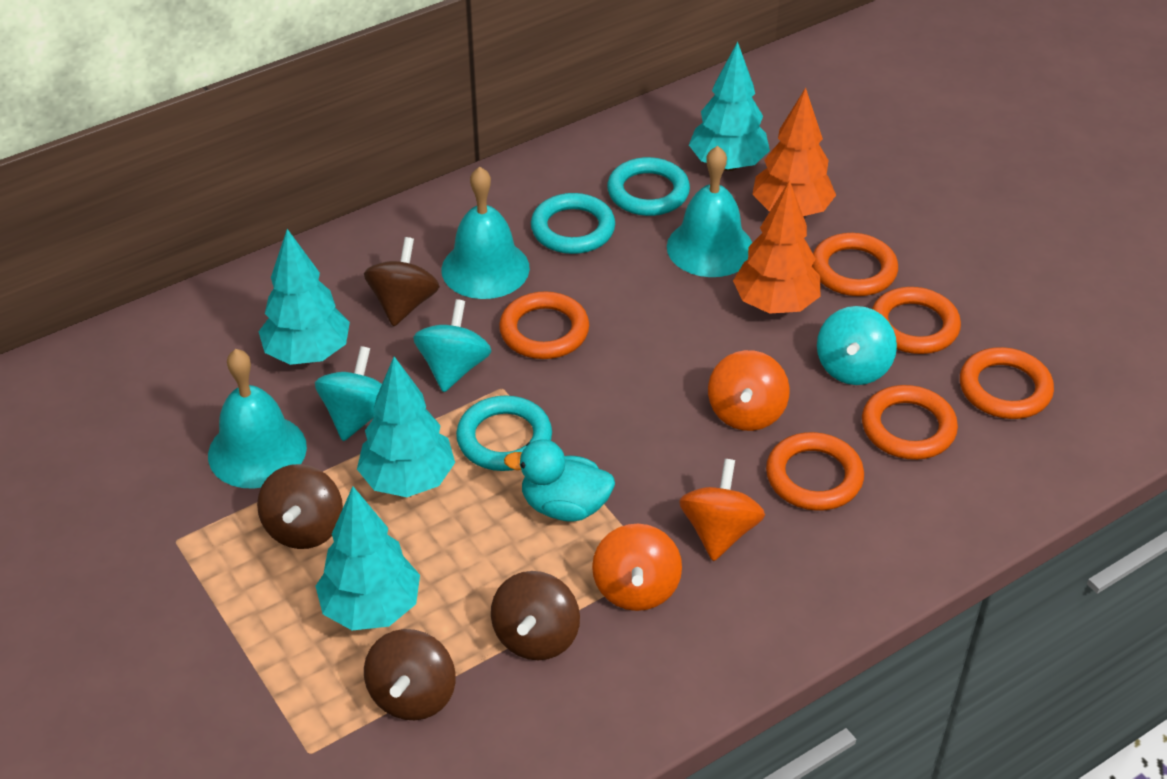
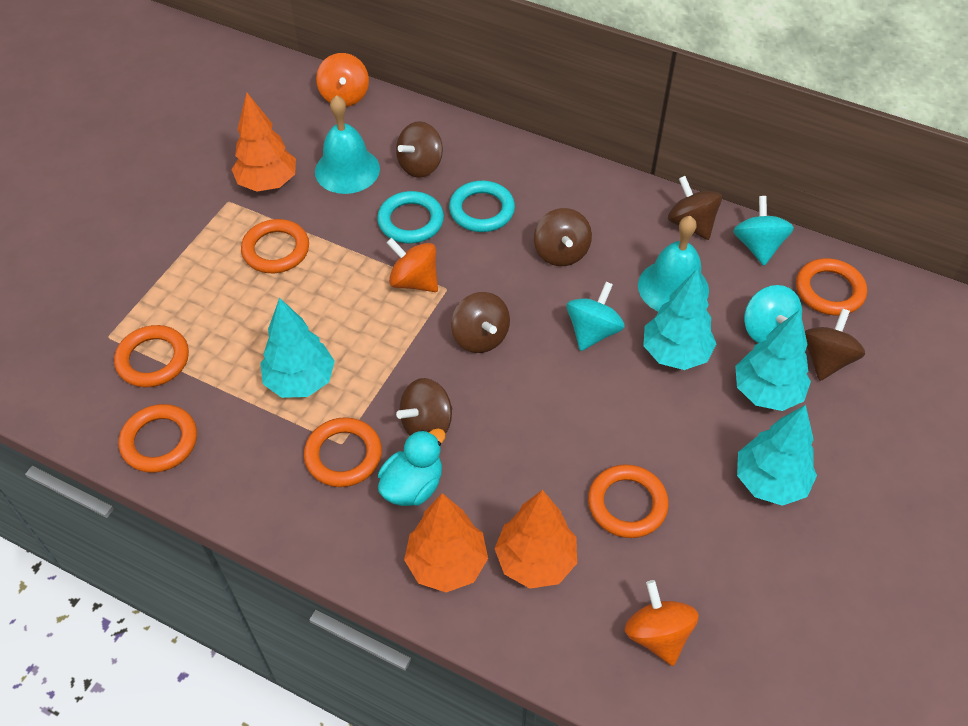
brown spinning top: 4 -> 6
orange tree: 2 -> 3
turquoise bell: 3 -> 2
turquoise ring: 3 -> 2

